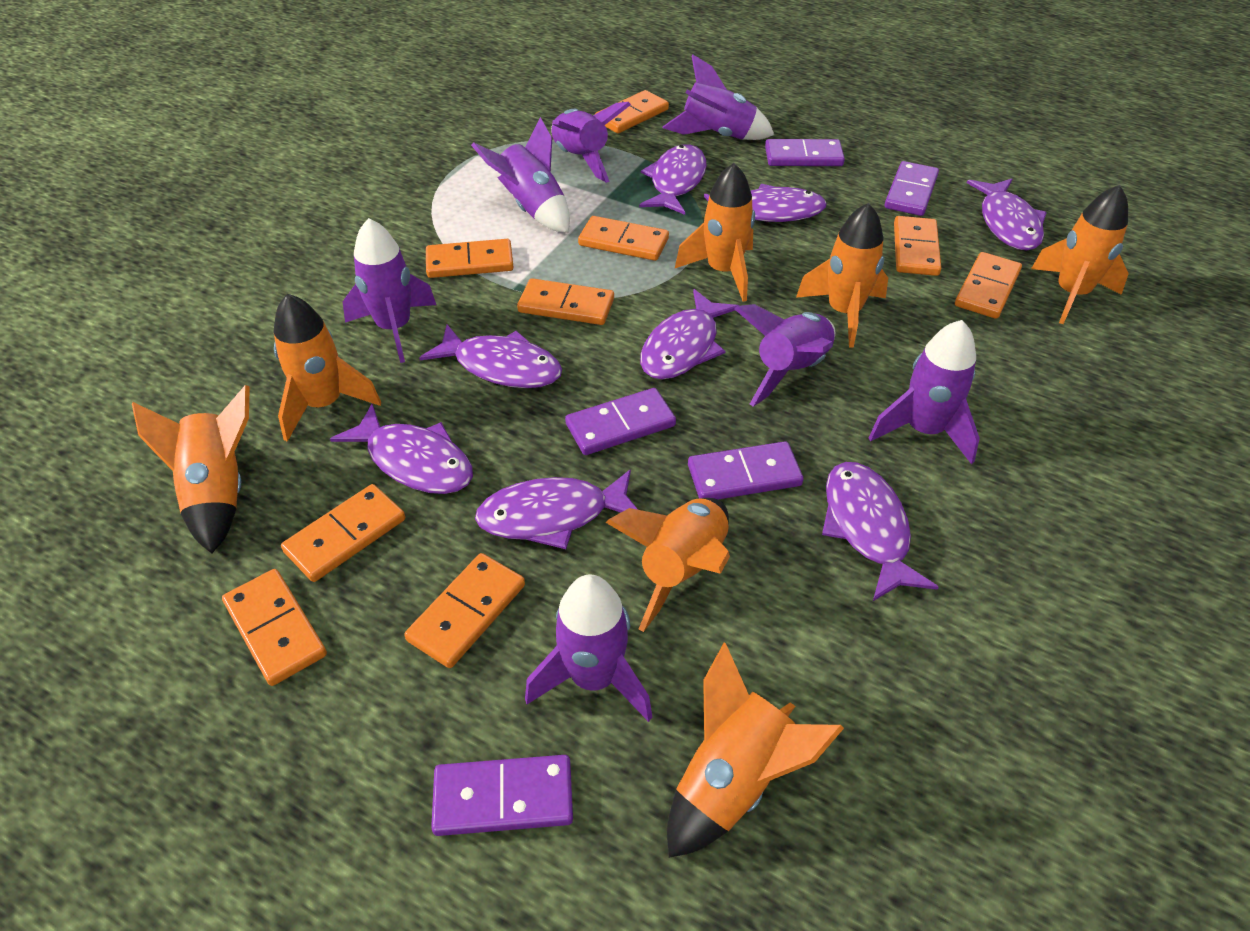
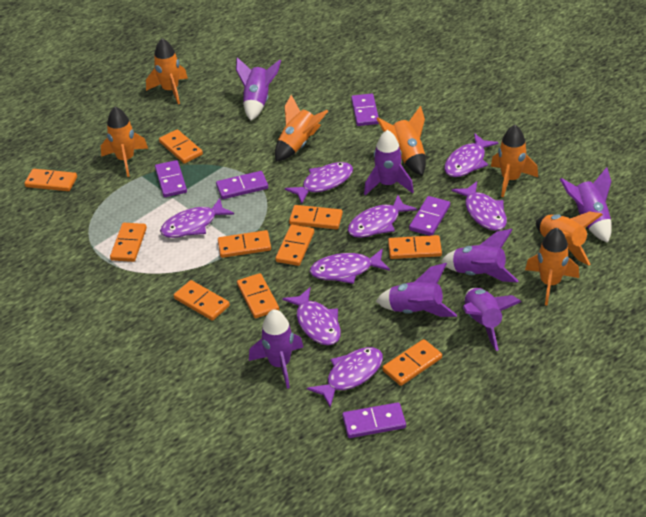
orange domino: 9 -> 10

